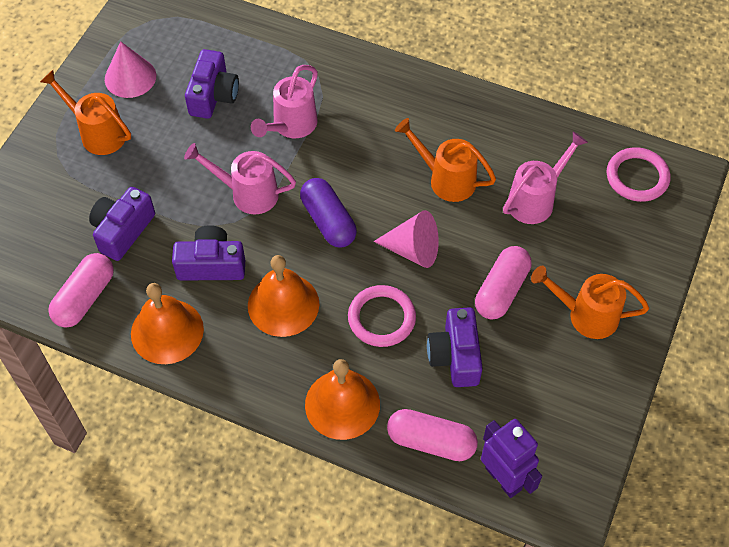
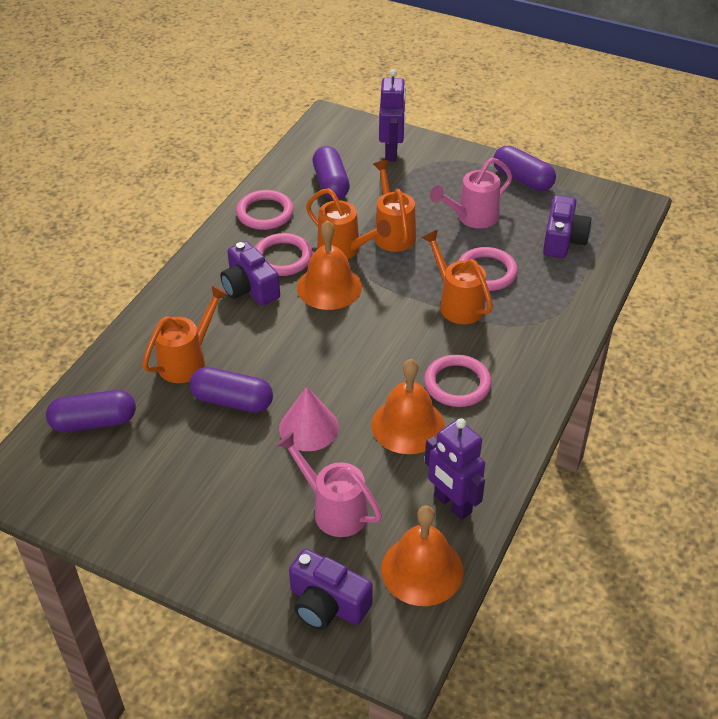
orange watering can: 3 -> 4
pink capsule: 3 -> 0
pink cone: 2 -> 1
pink ring: 2 -> 4
pink watering can: 3 -> 2
purple camera: 4 -> 3
purple capsule: 1 -> 4
purple robot: 1 -> 2

